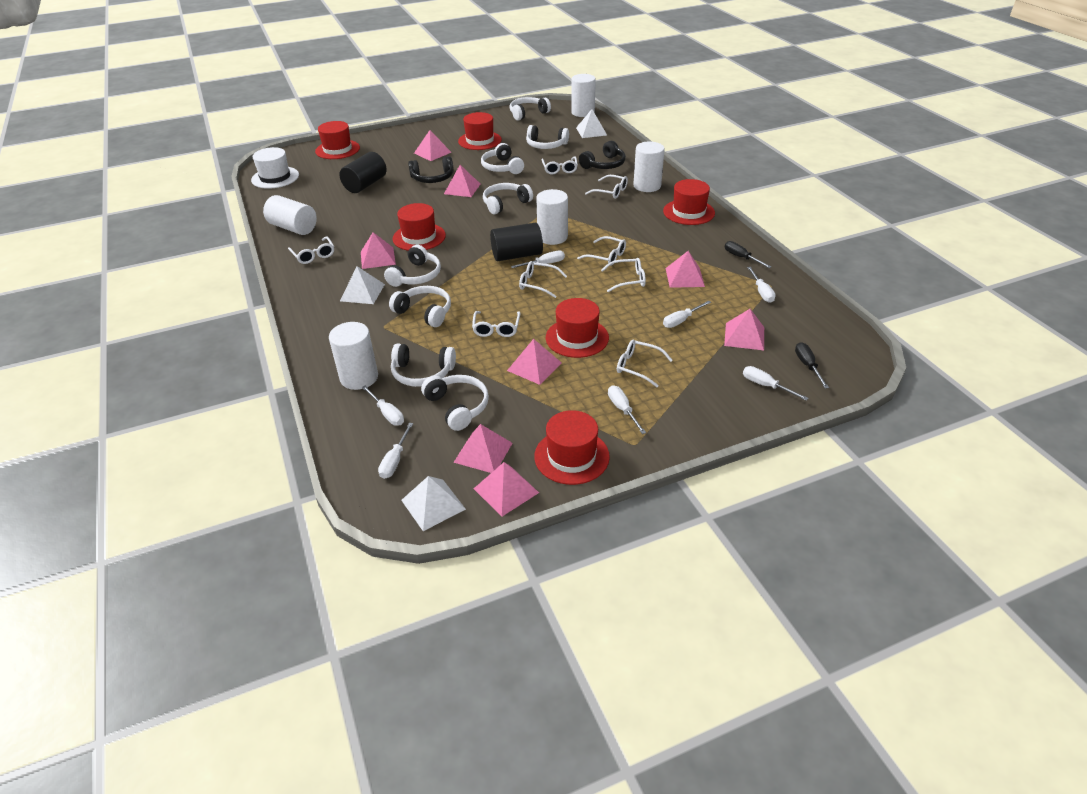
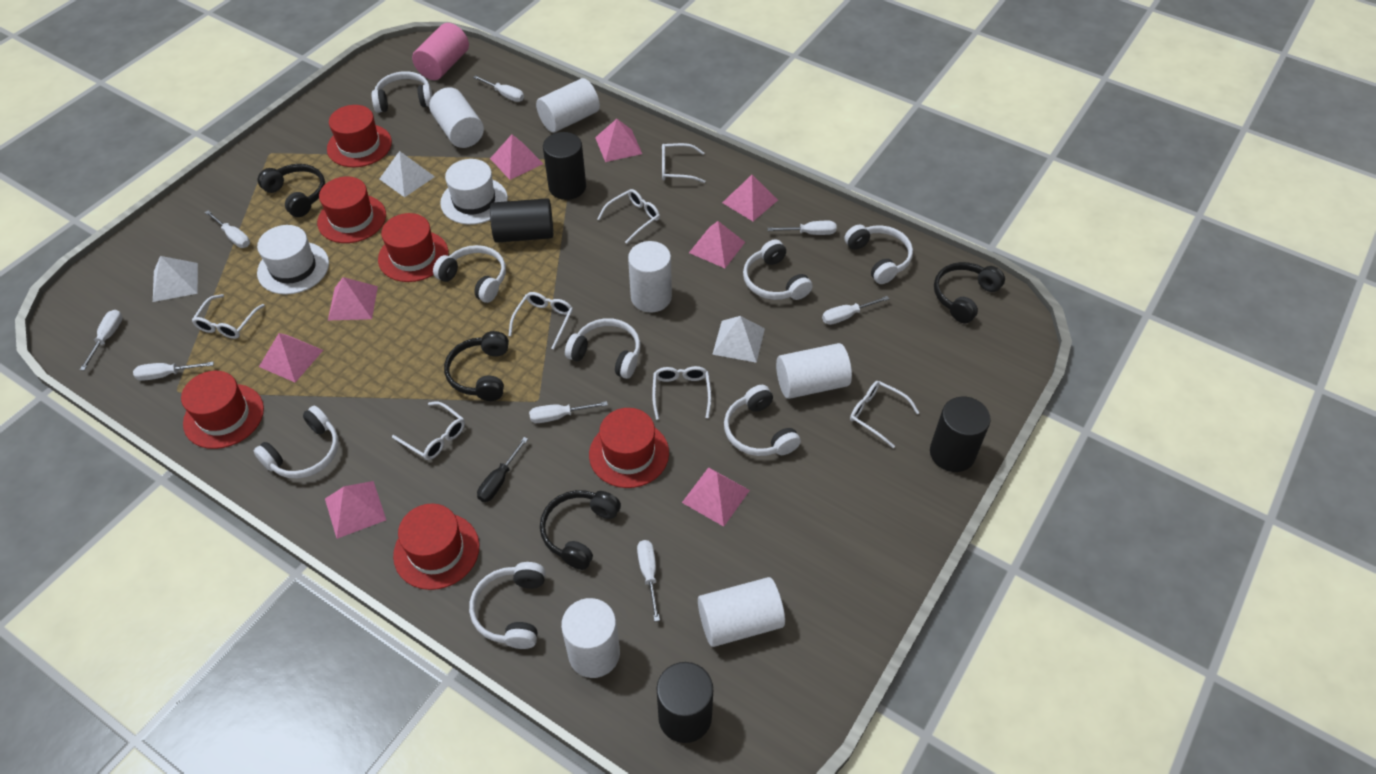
black cylinder: 2 -> 4
black headphones: 2 -> 4
black screwdriver: 2 -> 1
pink cylinder: 0 -> 1
white cylinder: 5 -> 6
white glasses: 8 -> 7
white hat: 1 -> 2
white screwdriver: 7 -> 8

